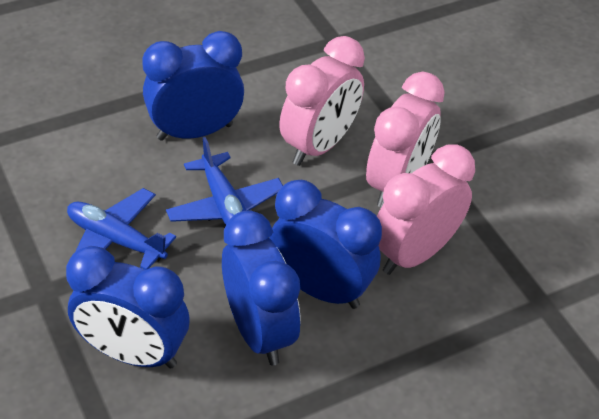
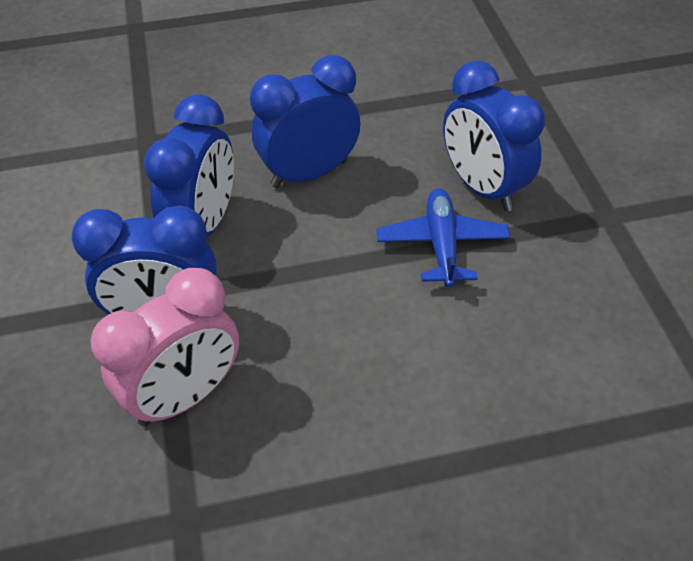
blue plane: 2 -> 1
pink clock: 3 -> 1

